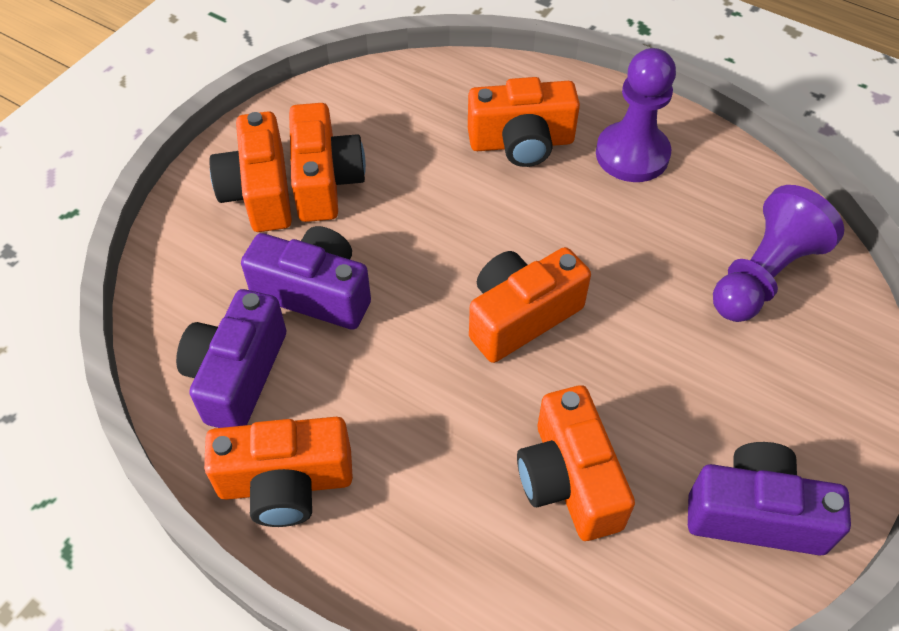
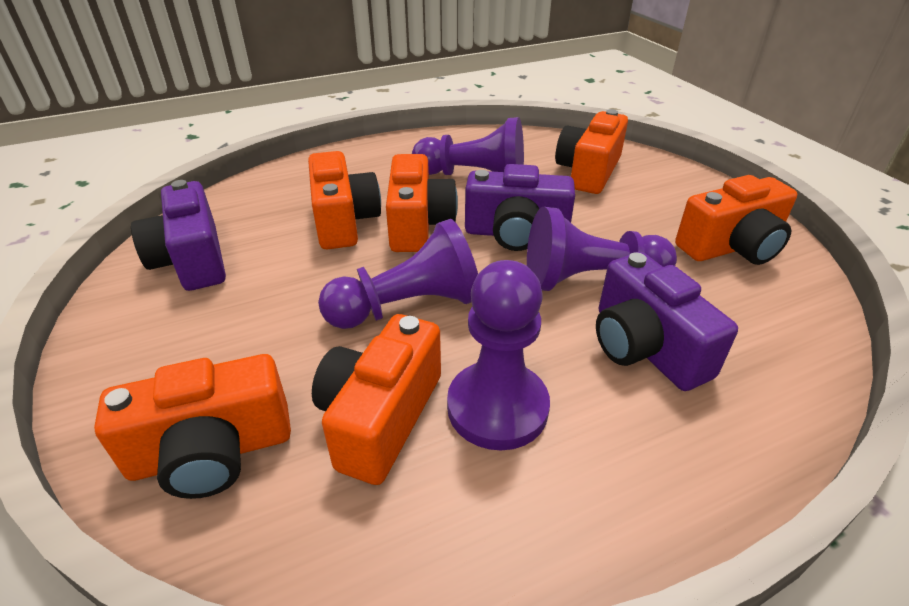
purple pawn: 2 -> 4

